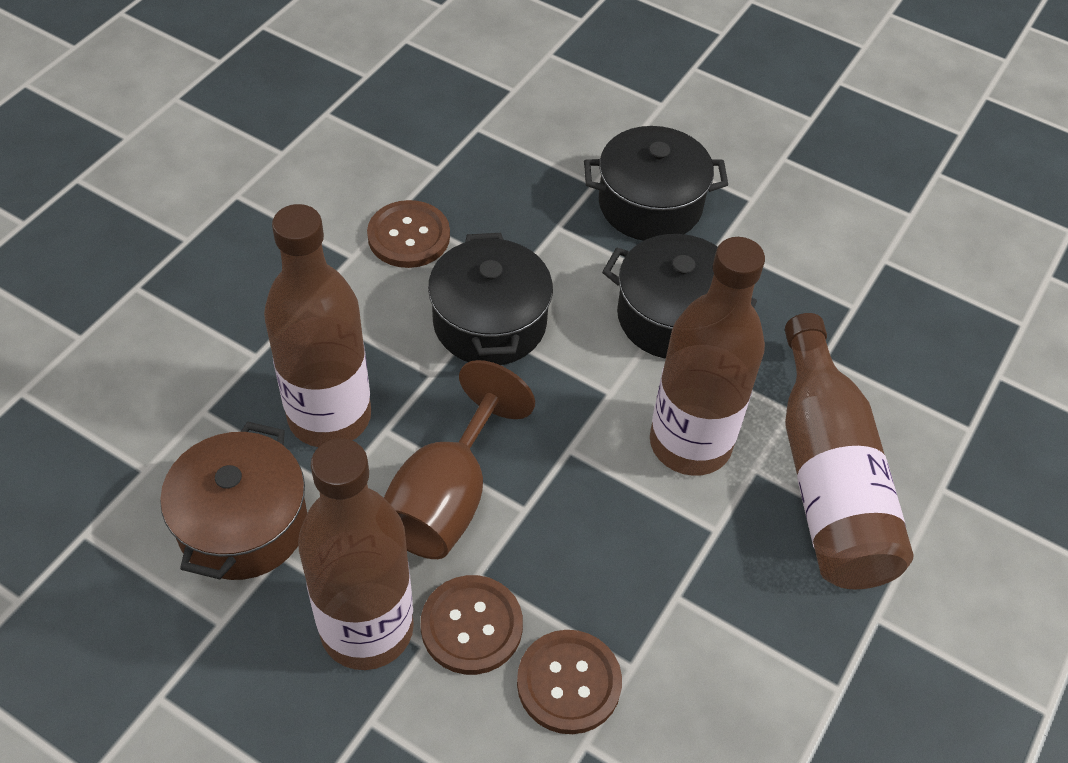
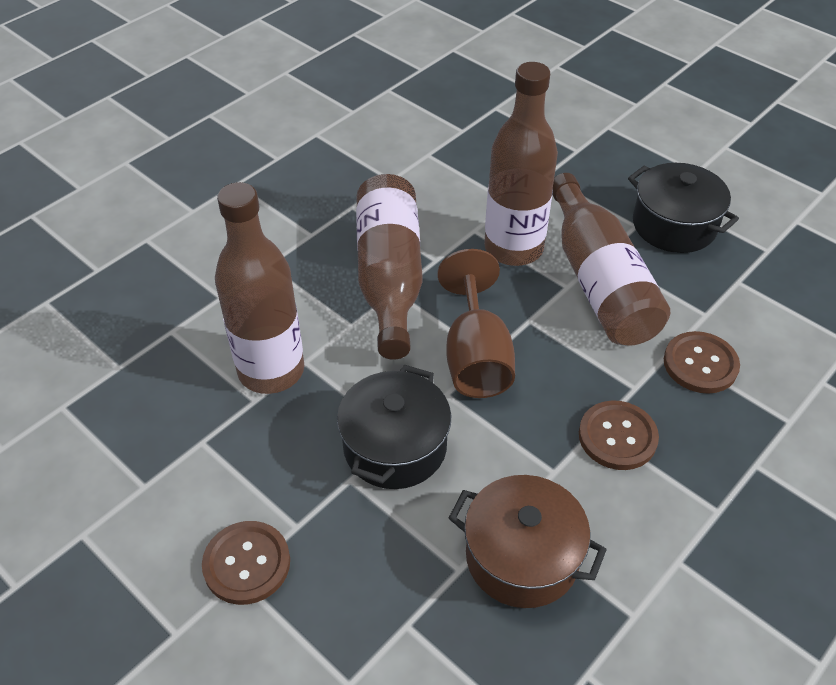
black pot: 3 -> 2

